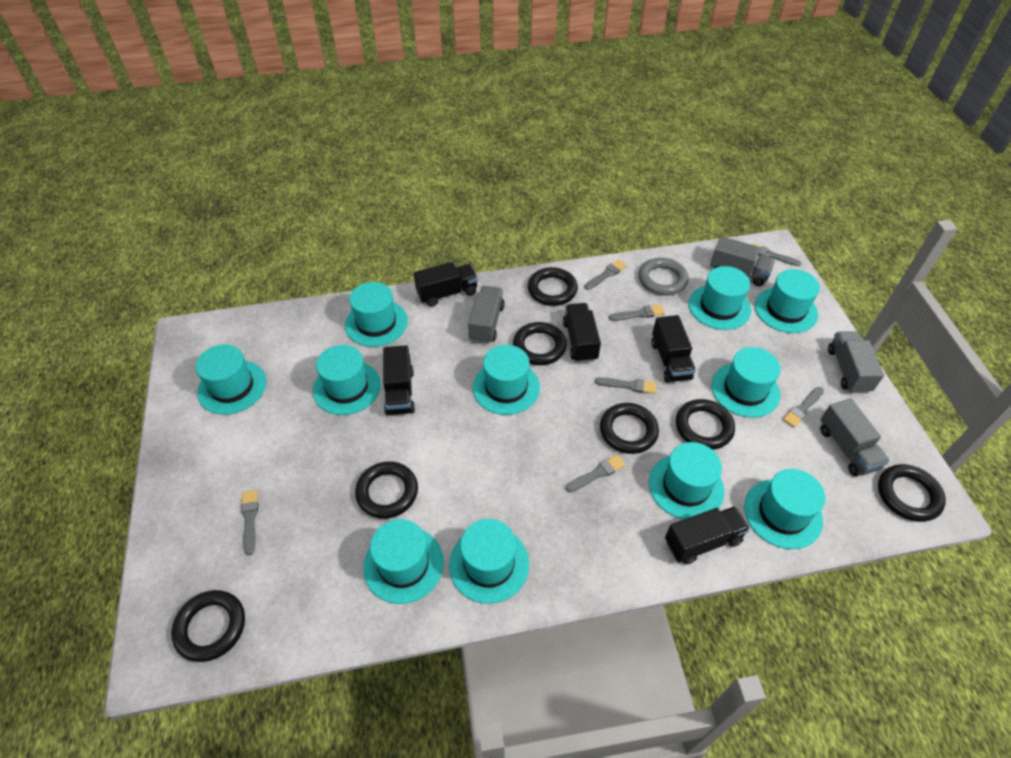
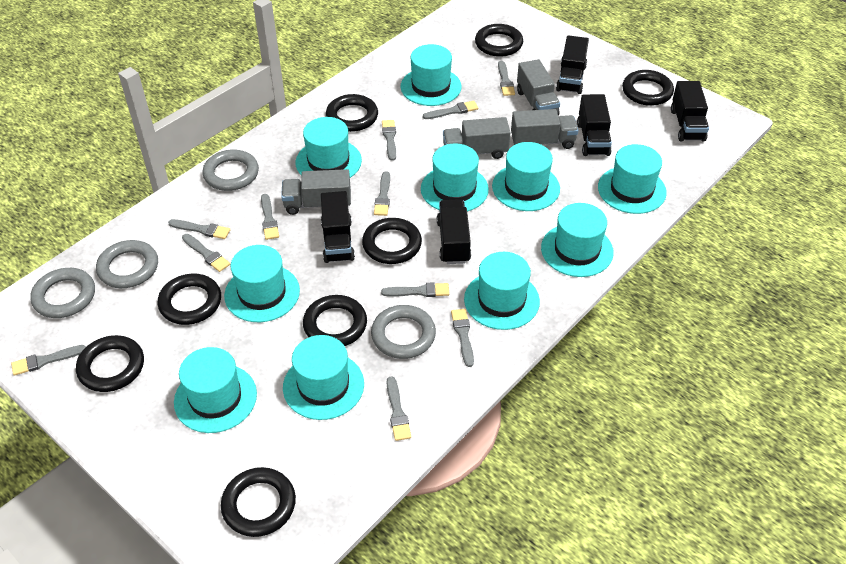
black ring: 7 -> 8
grey brush: 7 -> 11
grey ring: 1 -> 4
turquoise hat: 11 -> 10

